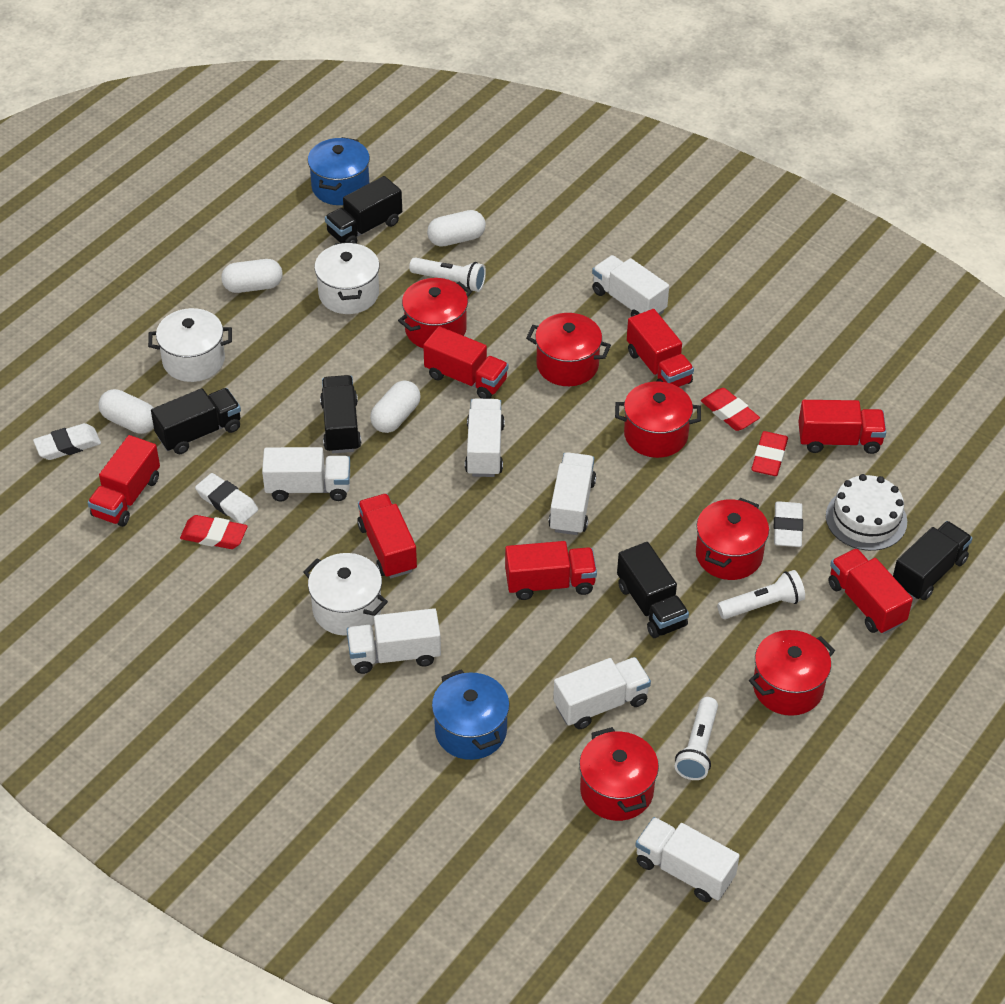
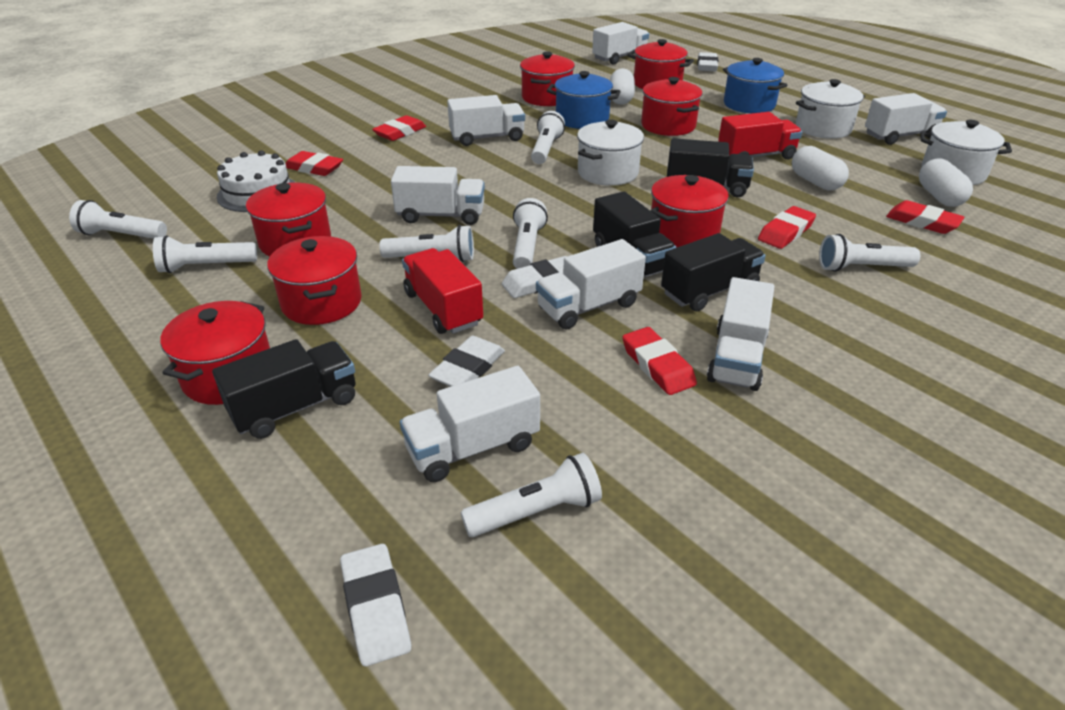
black truck: 5 -> 4
red eraser: 3 -> 5
red pot: 6 -> 7
red truck: 7 -> 2
white capsule: 4 -> 3
white eraser: 3 -> 4
white flashlight: 3 -> 7

